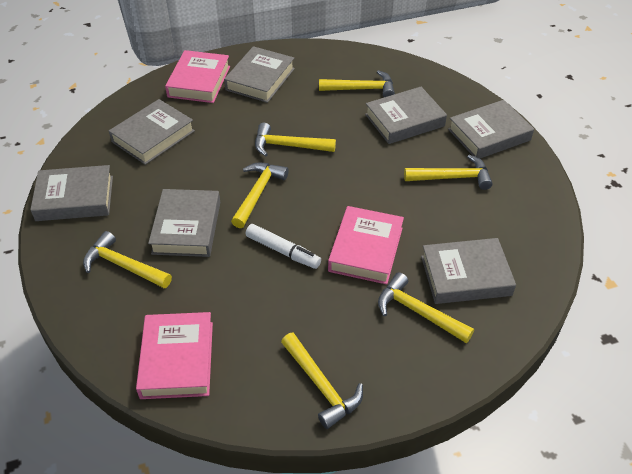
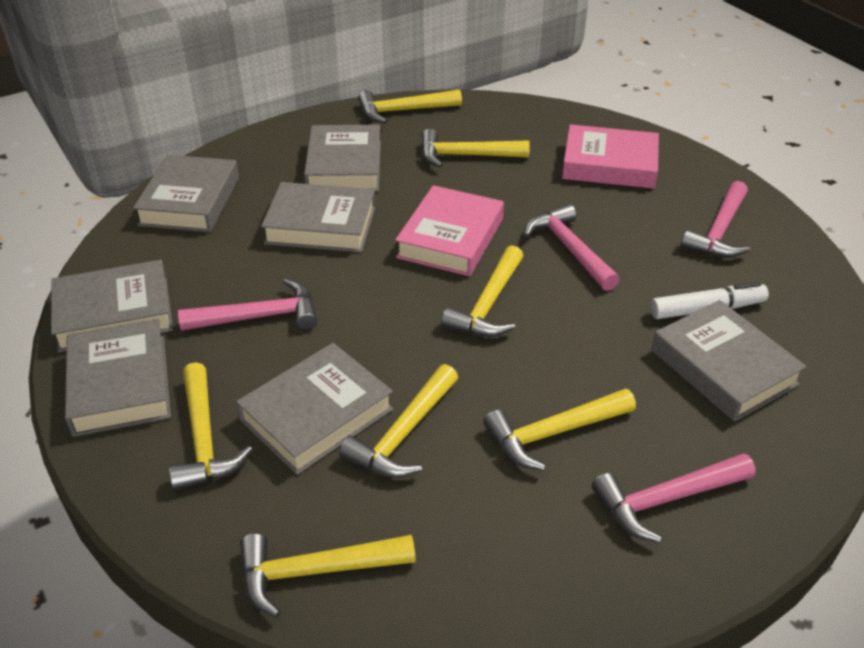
pink book: 3 -> 2
pink hammer: 0 -> 4

